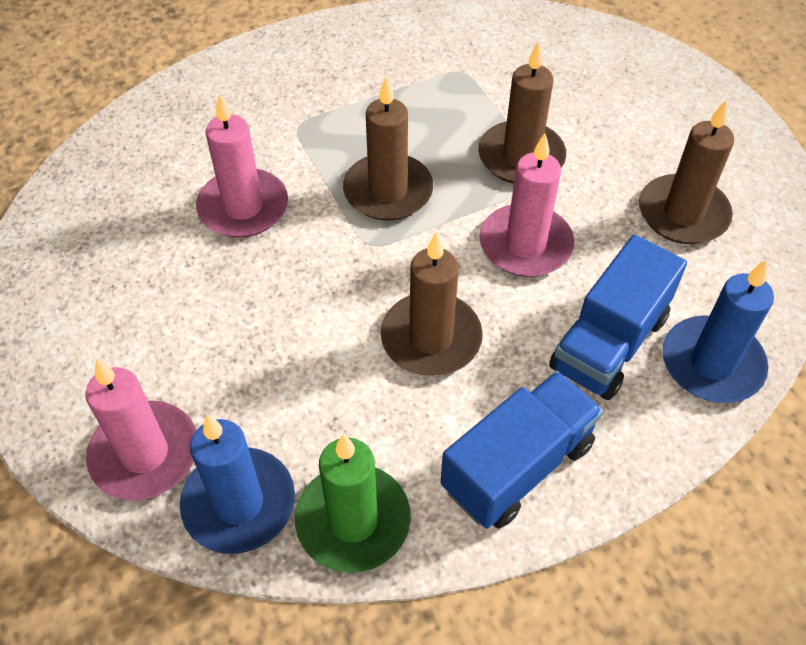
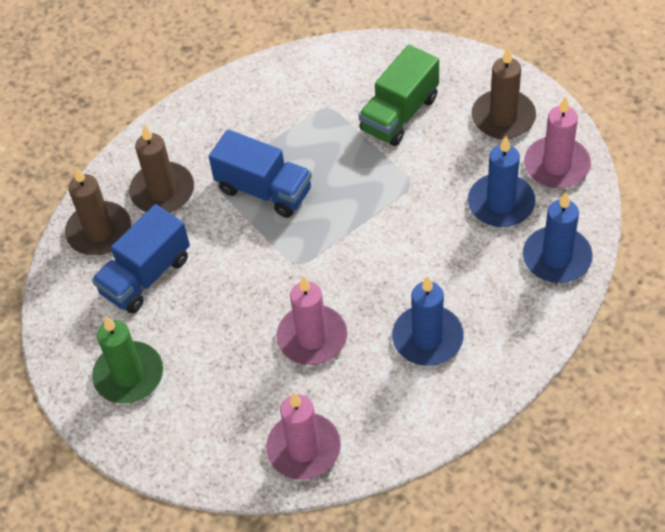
blue candle: 2 -> 3
brown candle: 4 -> 3
green truck: 0 -> 1

